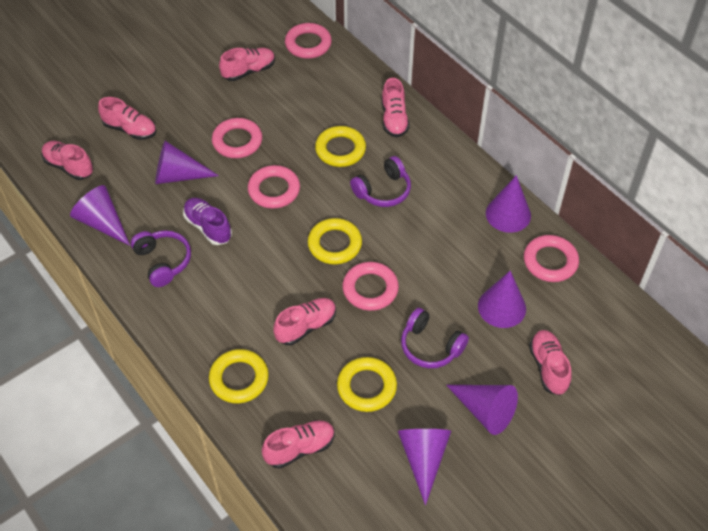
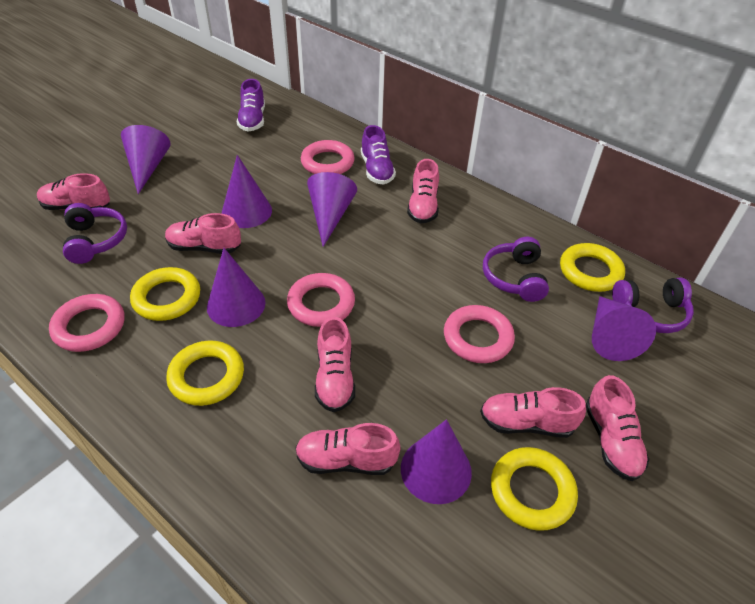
pink ring: 5 -> 4
purple shoe: 1 -> 2

